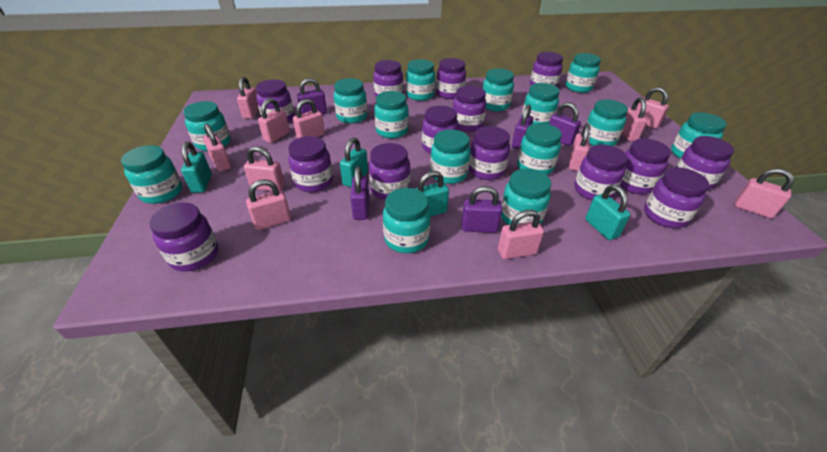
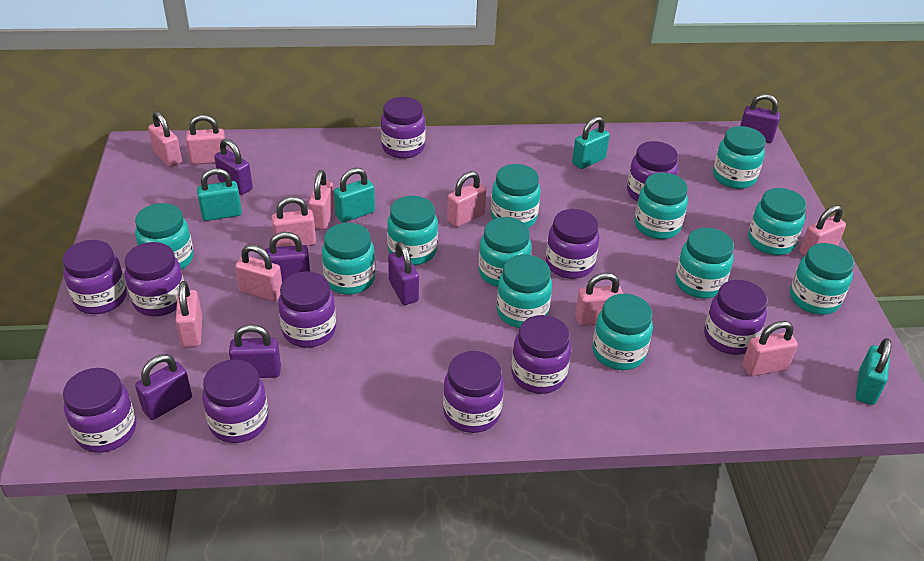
pink padlock: 11 -> 10
purple jar: 14 -> 11
purple padlock: 5 -> 6
turquoise jar: 14 -> 12

